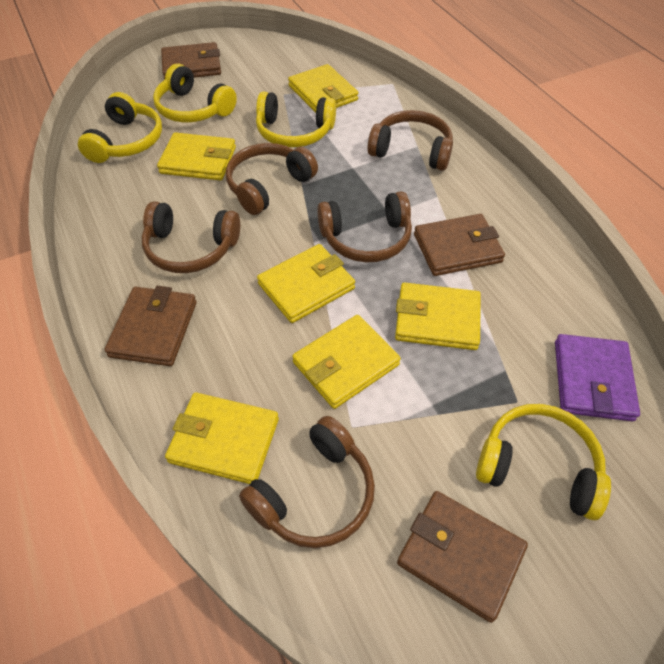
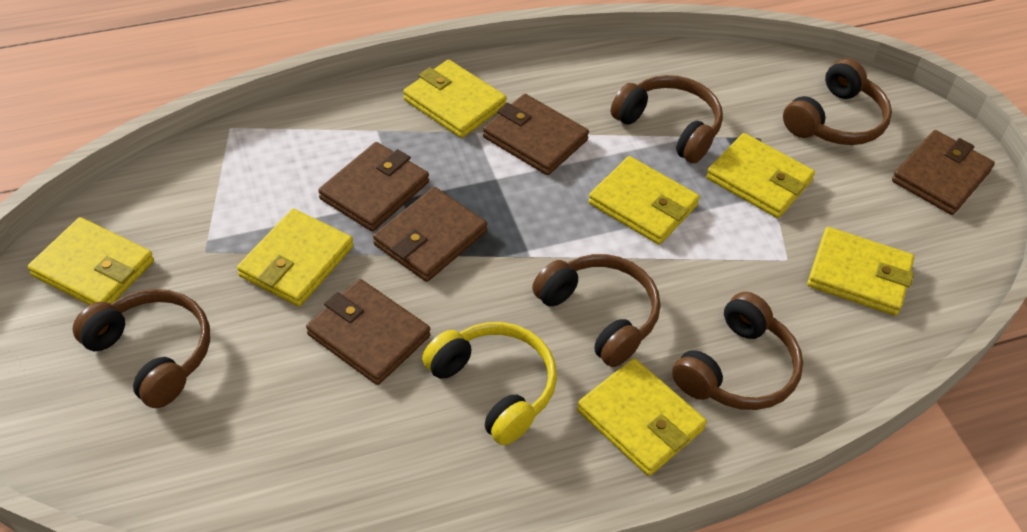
brown wallet: 4 -> 5
purple wallet: 1 -> 0
yellow headphones: 4 -> 1
yellow wallet: 6 -> 7

